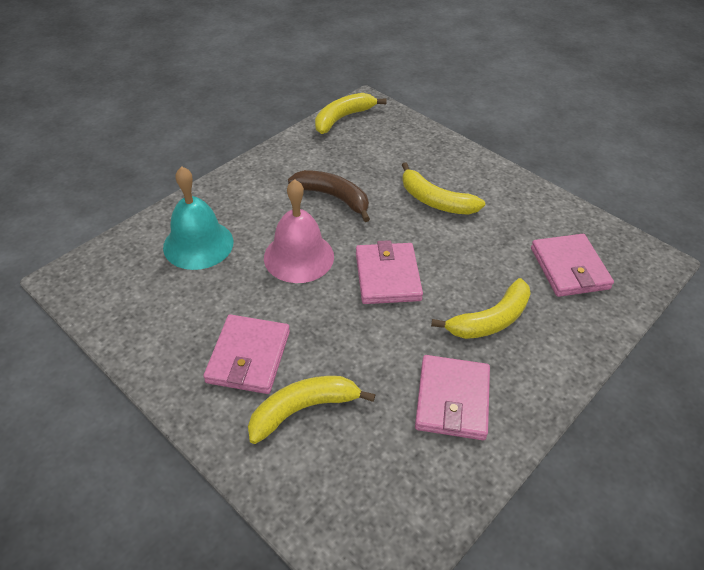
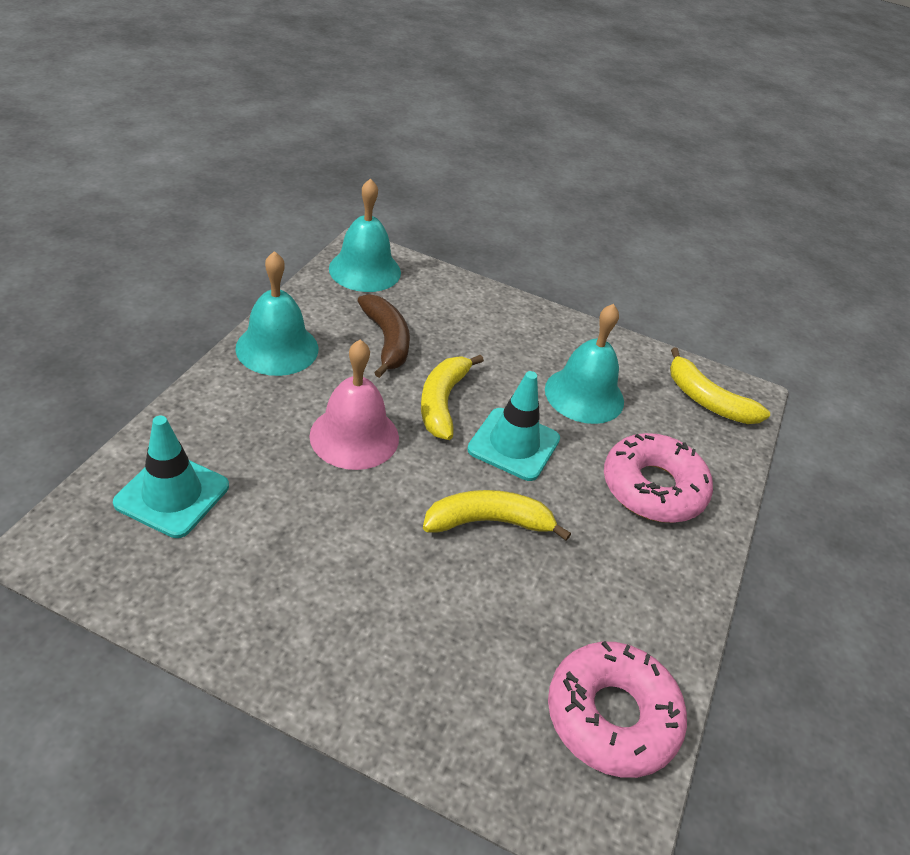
pink donut: 0 -> 2
pink wallet: 4 -> 0
turquoise bell: 1 -> 3
turquoise traffic cone: 0 -> 2
yellow banana: 4 -> 3

